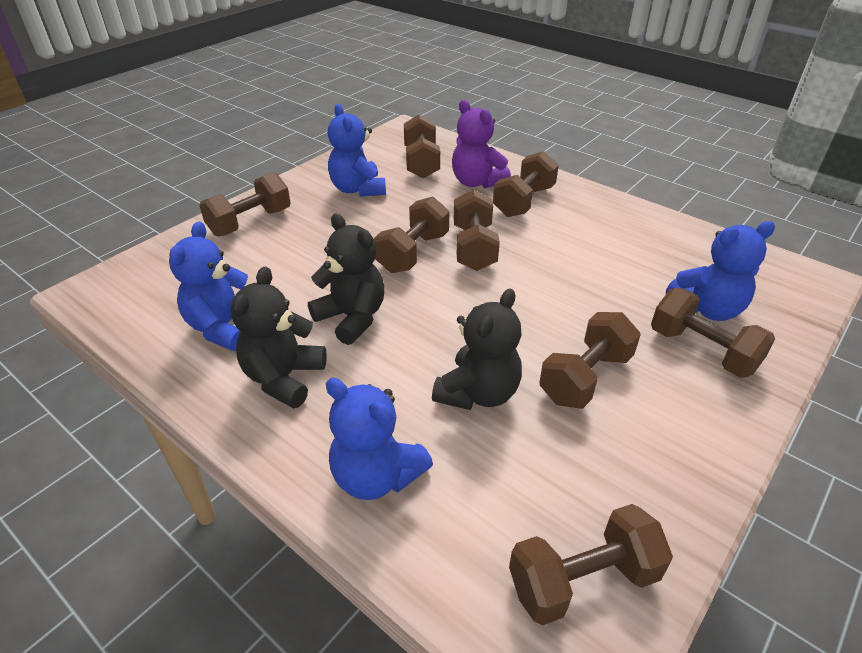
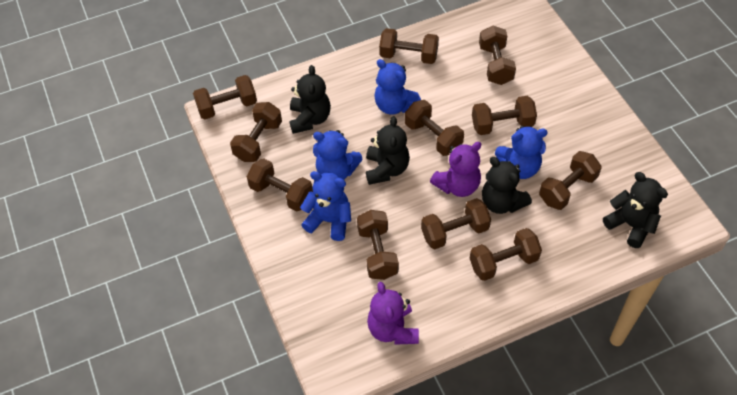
black teddy bear: 3 -> 4
brown dumbbell: 8 -> 11
purple teddy bear: 1 -> 2

